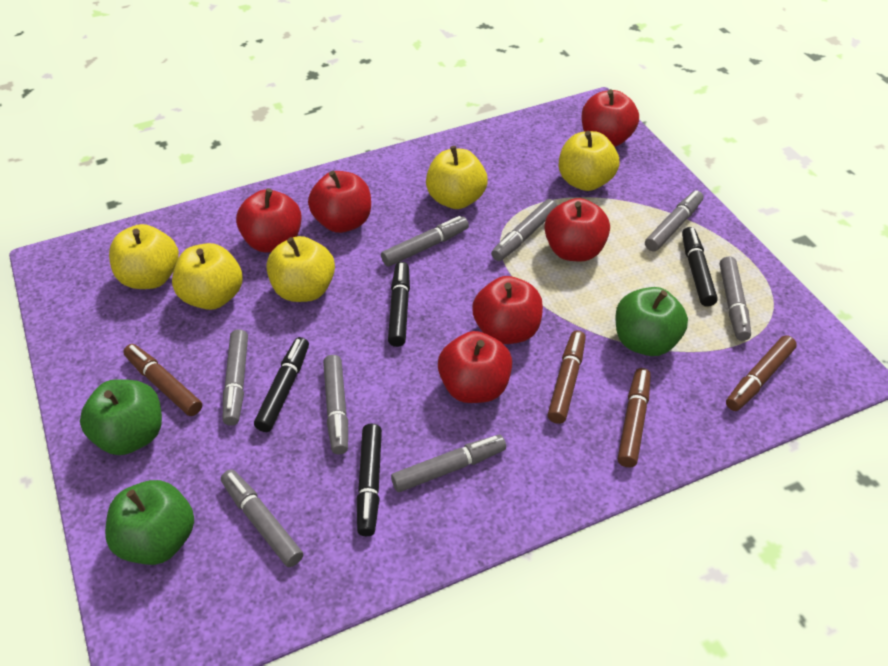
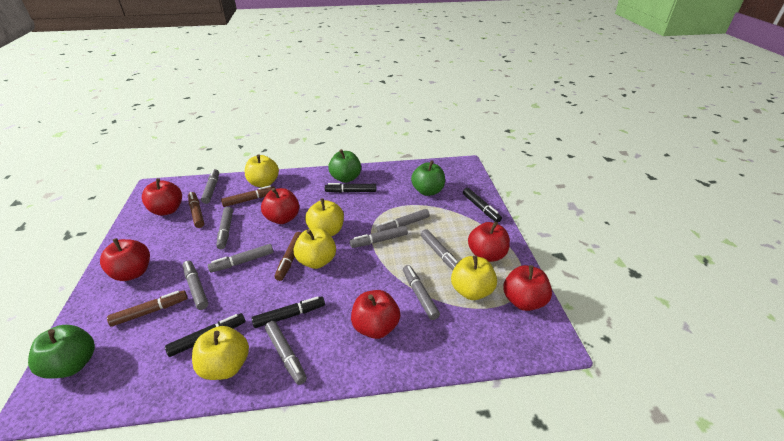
grey marker: 8 -> 9

